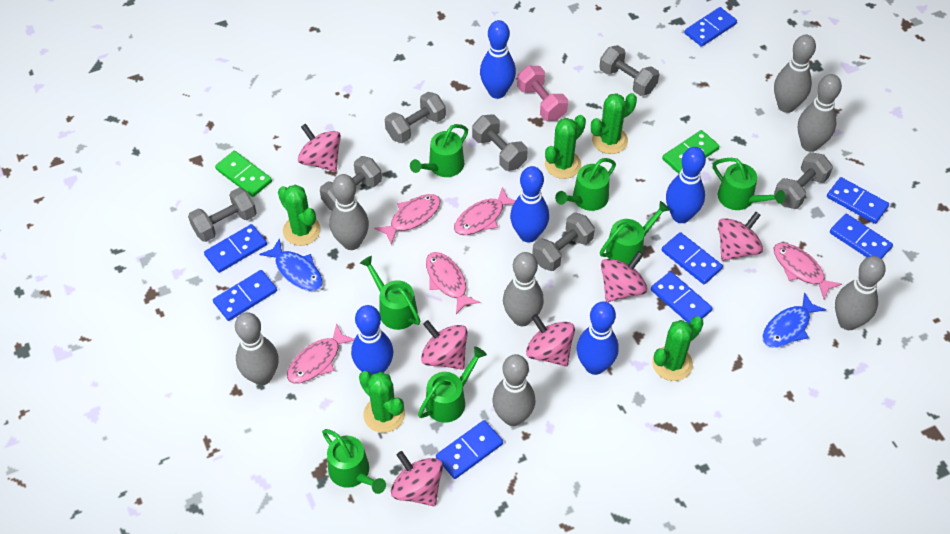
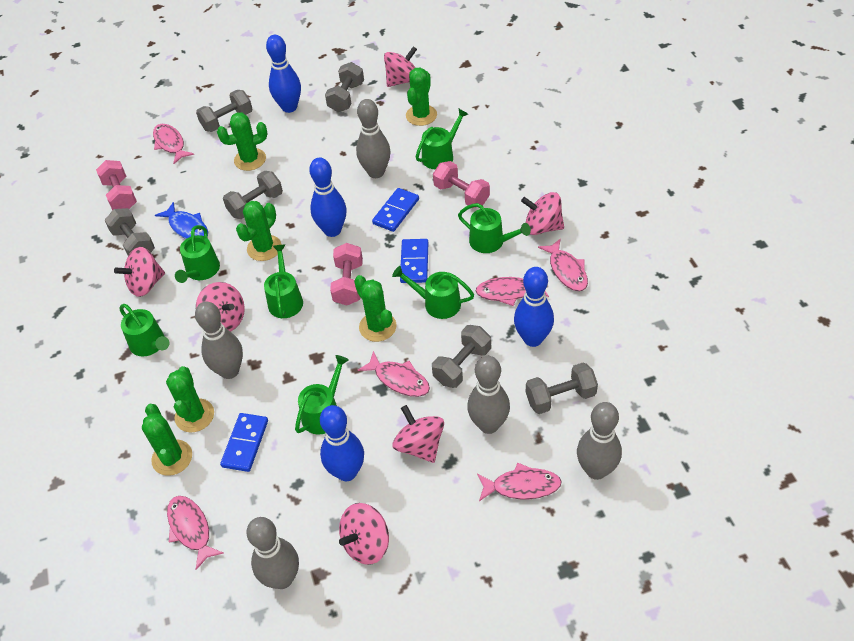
blue bowling pin: 5 -> 4
blue domino: 8 -> 3
blue fish: 2 -> 1
green cactus: 5 -> 6
green domino: 2 -> 0
grey bowling pin: 7 -> 5
grey dumbbell: 7 -> 6
pink dumbbell: 1 -> 3
pink fish: 5 -> 6

